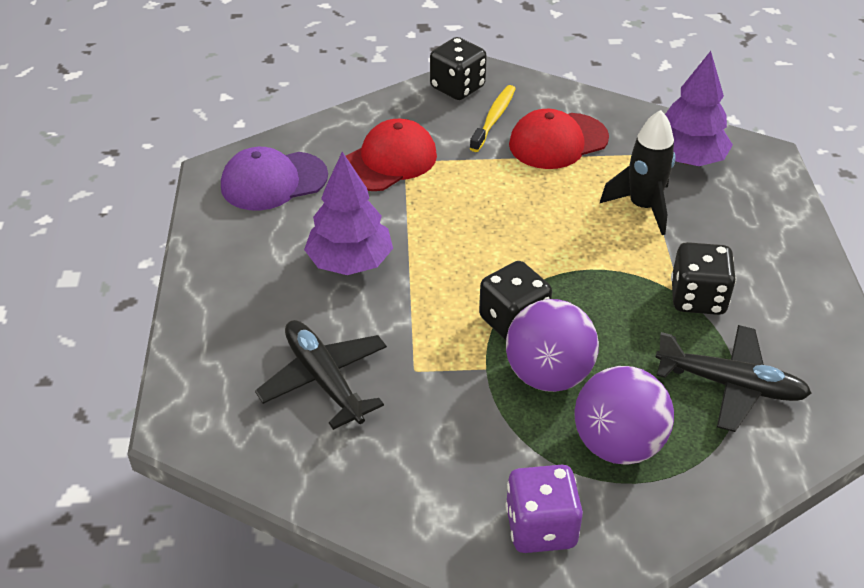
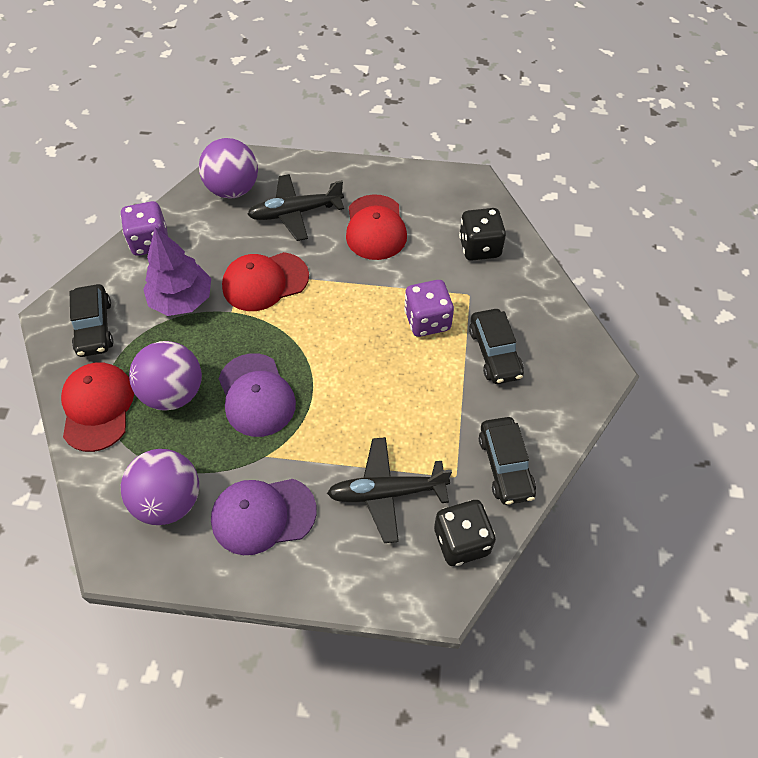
black car: 0 -> 3
black dice: 3 -> 2
black rocket: 1 -> 0
purple ball: 2 -> 3
purple cap: 1 -> 2
purple dice: 1 -> 2
purple tree: 2 -> 1
red cap: 2 -> 3
yellow toothbrush: 1 -> 0

